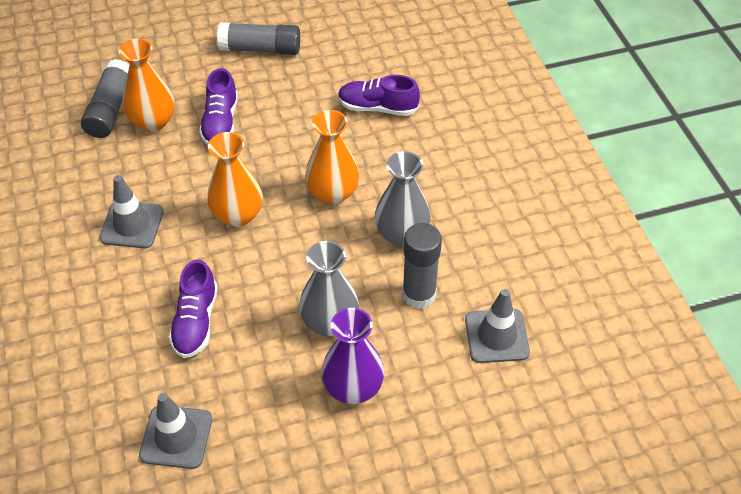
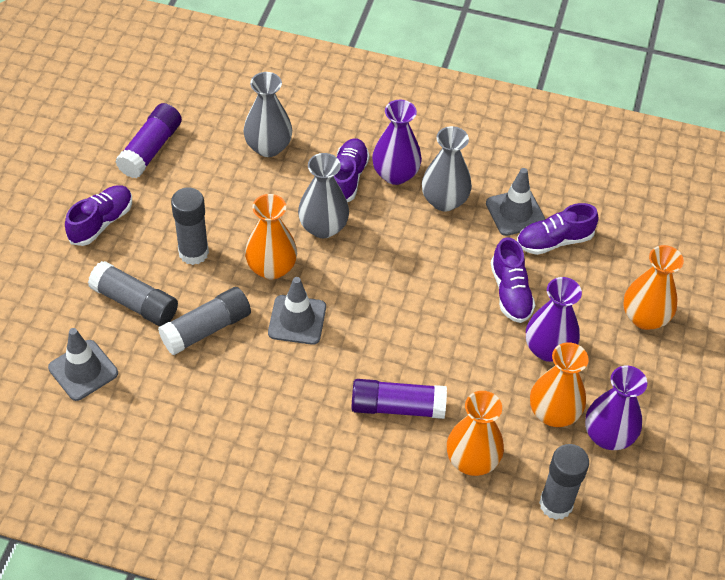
grey glue stick: 3 -> 4
grey vase: 2 -> 3
orange vase: 3 -> 4
purple glue stick: 0 -> 2
purple shoe: 3 -> 4
purple vase: 1 -> 3

